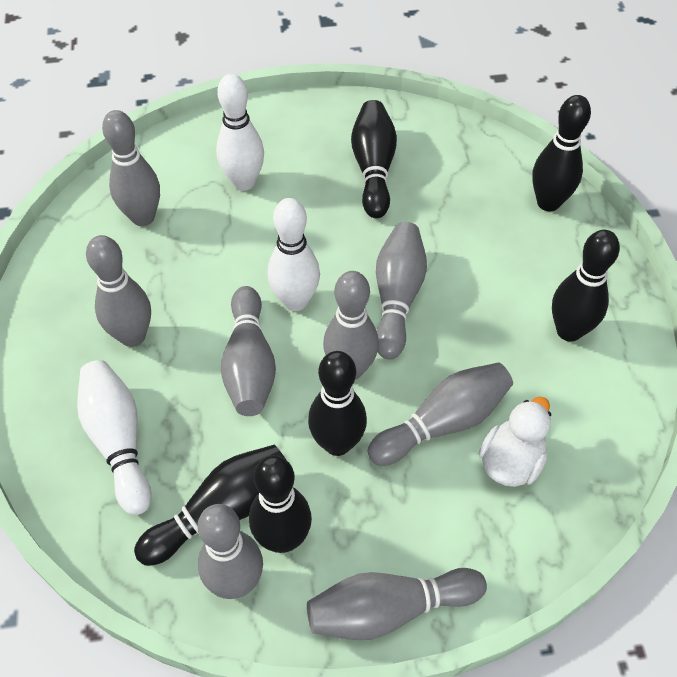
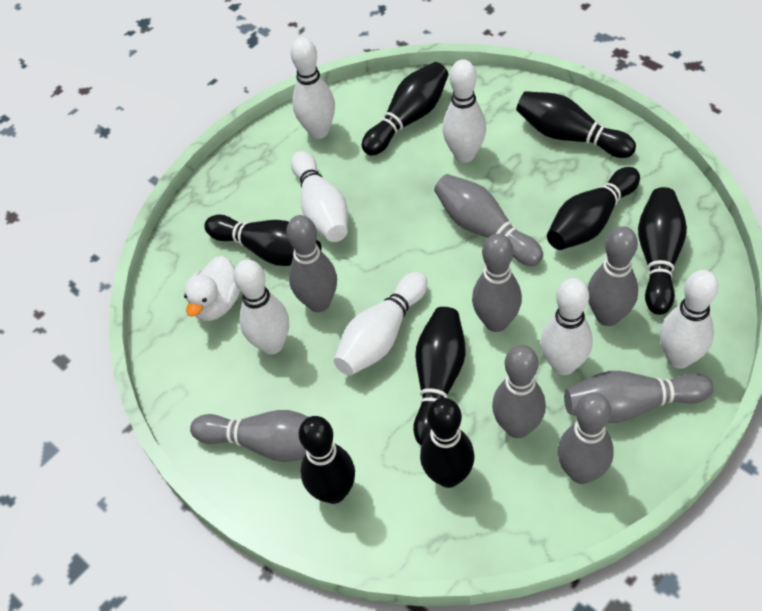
black bowling pin: 6 -> 8
white bowling pin: 3 -> 7

